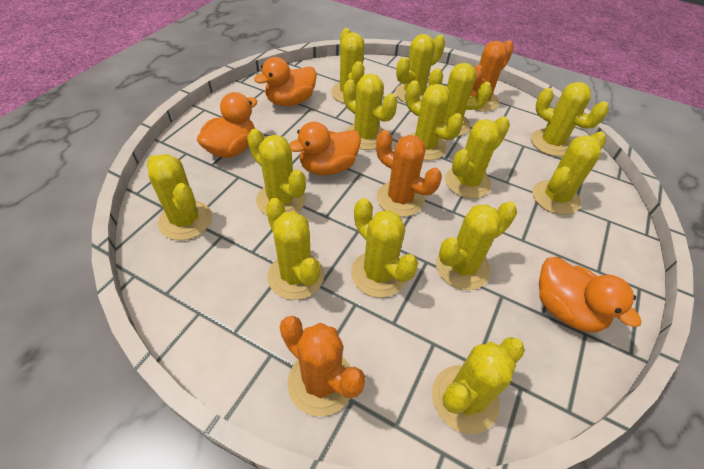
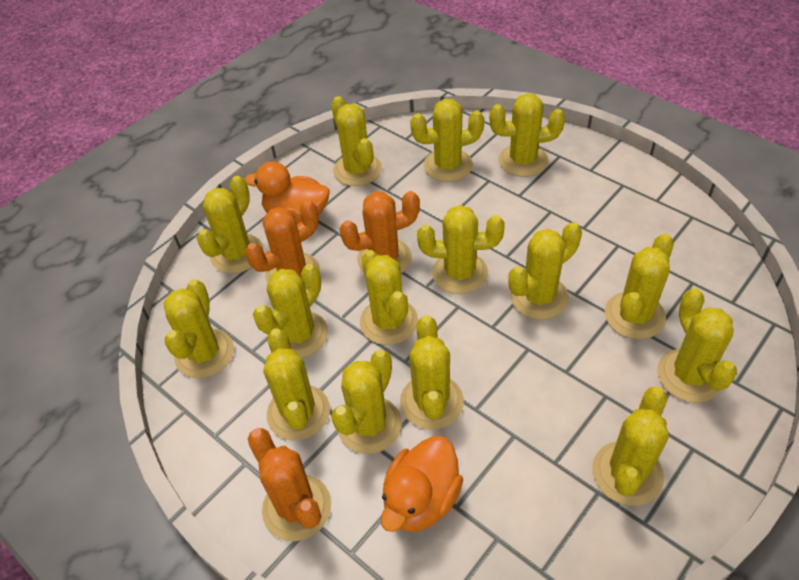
orange duck: 4 -> 2
yellow cactus: 14 -> 15

